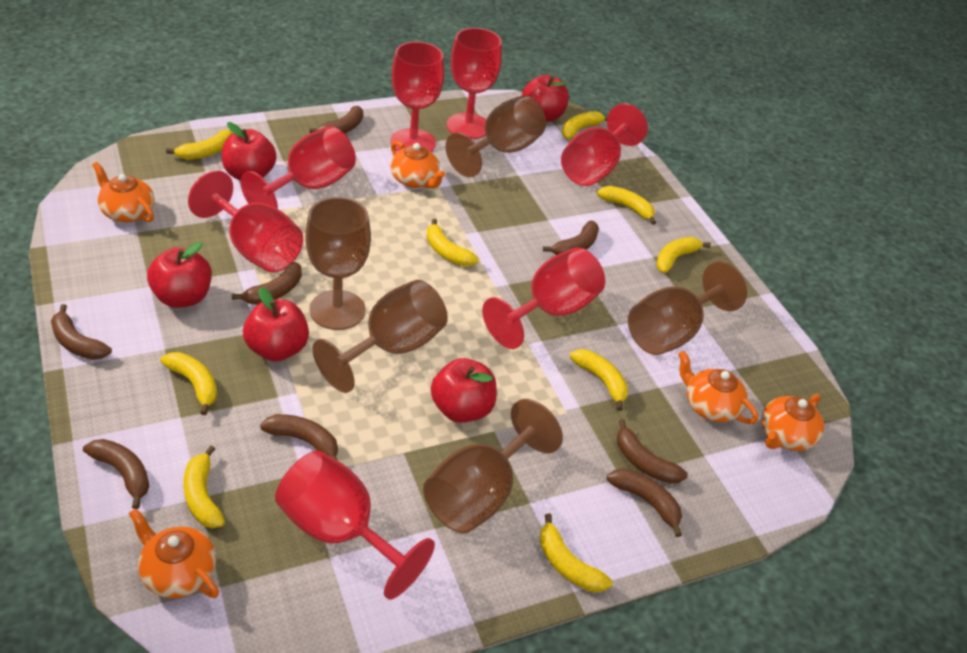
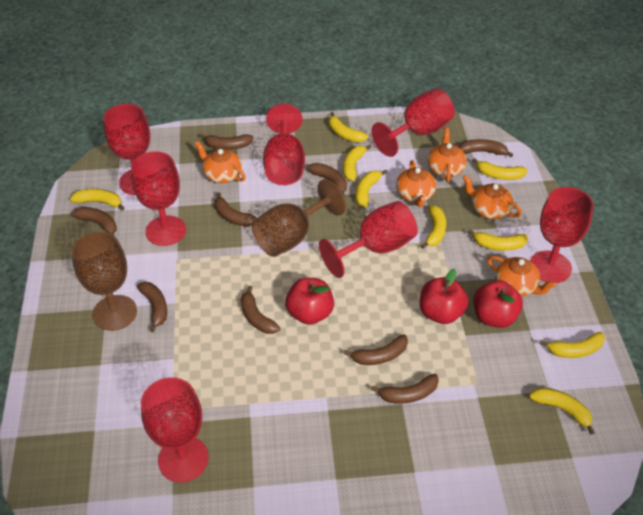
brown banana: 8 -> 9
brown goblet: 5 -> 2
red apple: 5 -> 3

